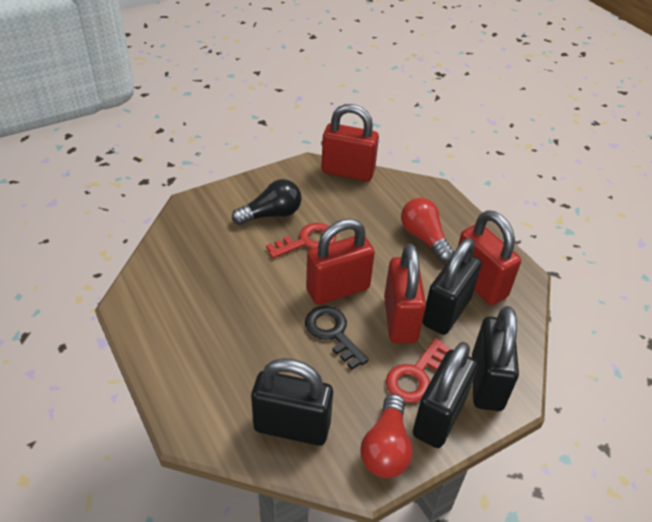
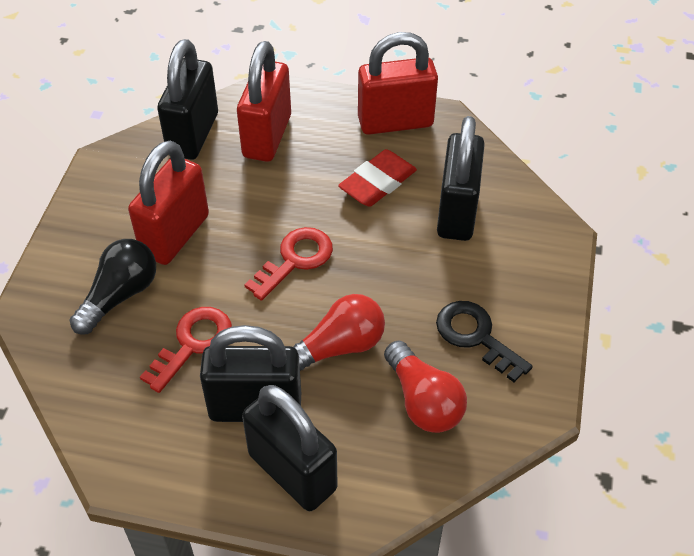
red eraser: 0 -> 1
red padlock: 4 -> 3

